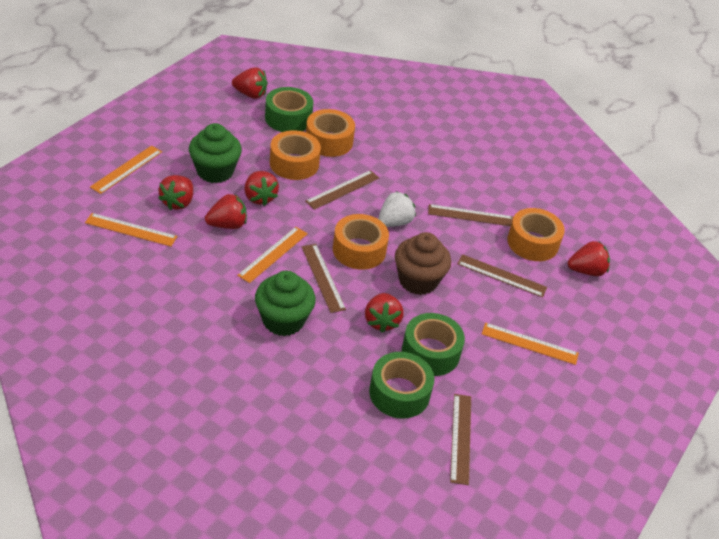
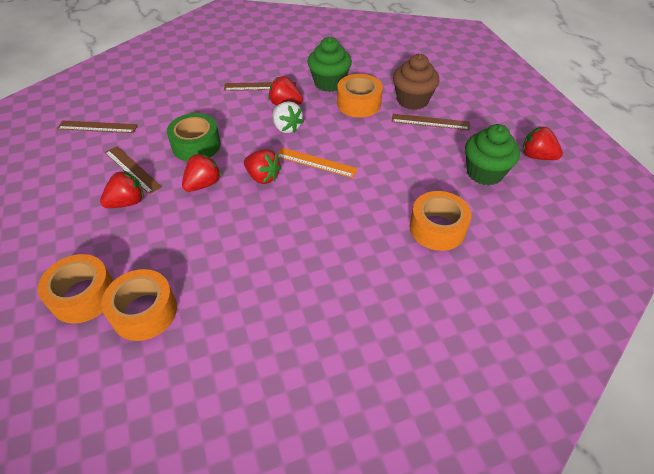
brown ruler: 5 -> 4
green tape: 3 -> 1
orange ruler: 4 -> 1
red strawberry: 6 -> 5

